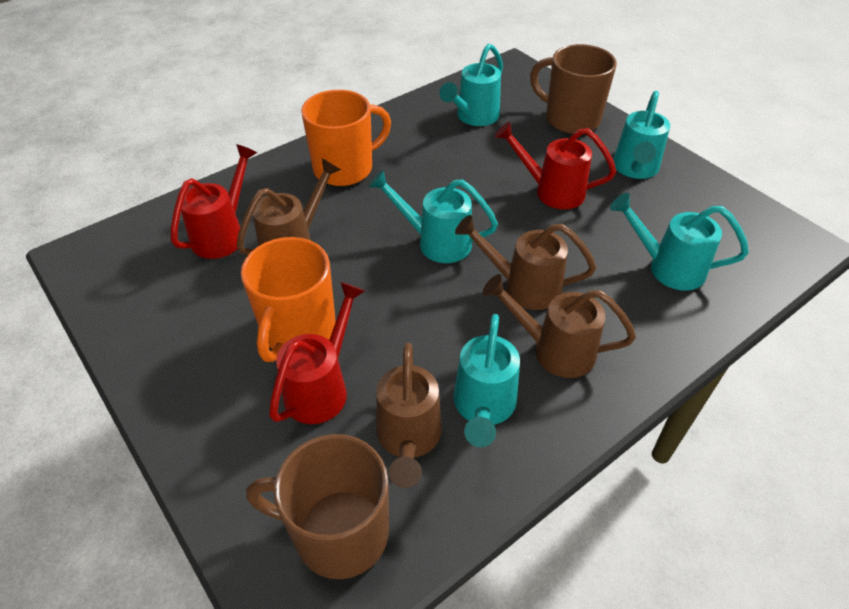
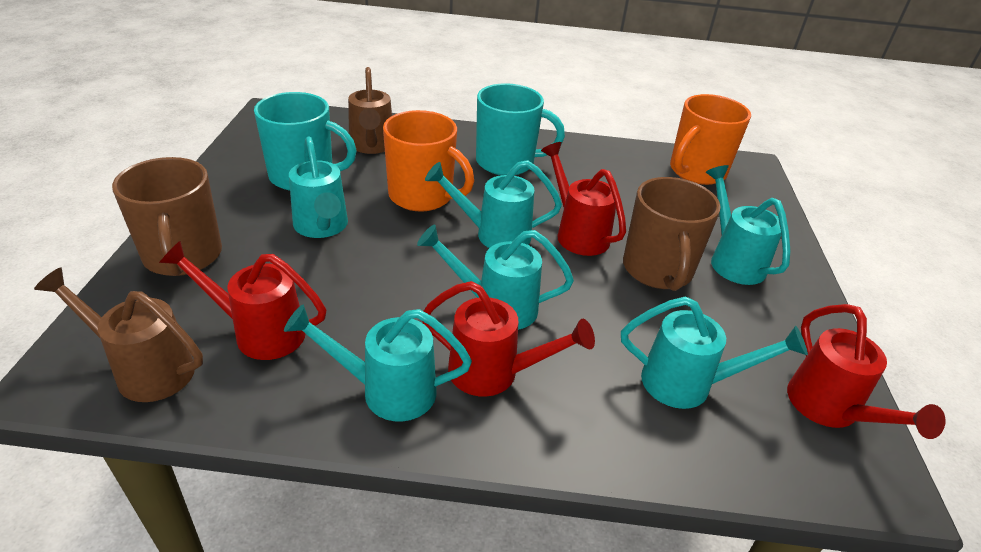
brown watering can: 4 -> 2
red watering can: 3 -> 4
turquoise mug: 0 -> 2
turquoise watering can: 5 -> 6

